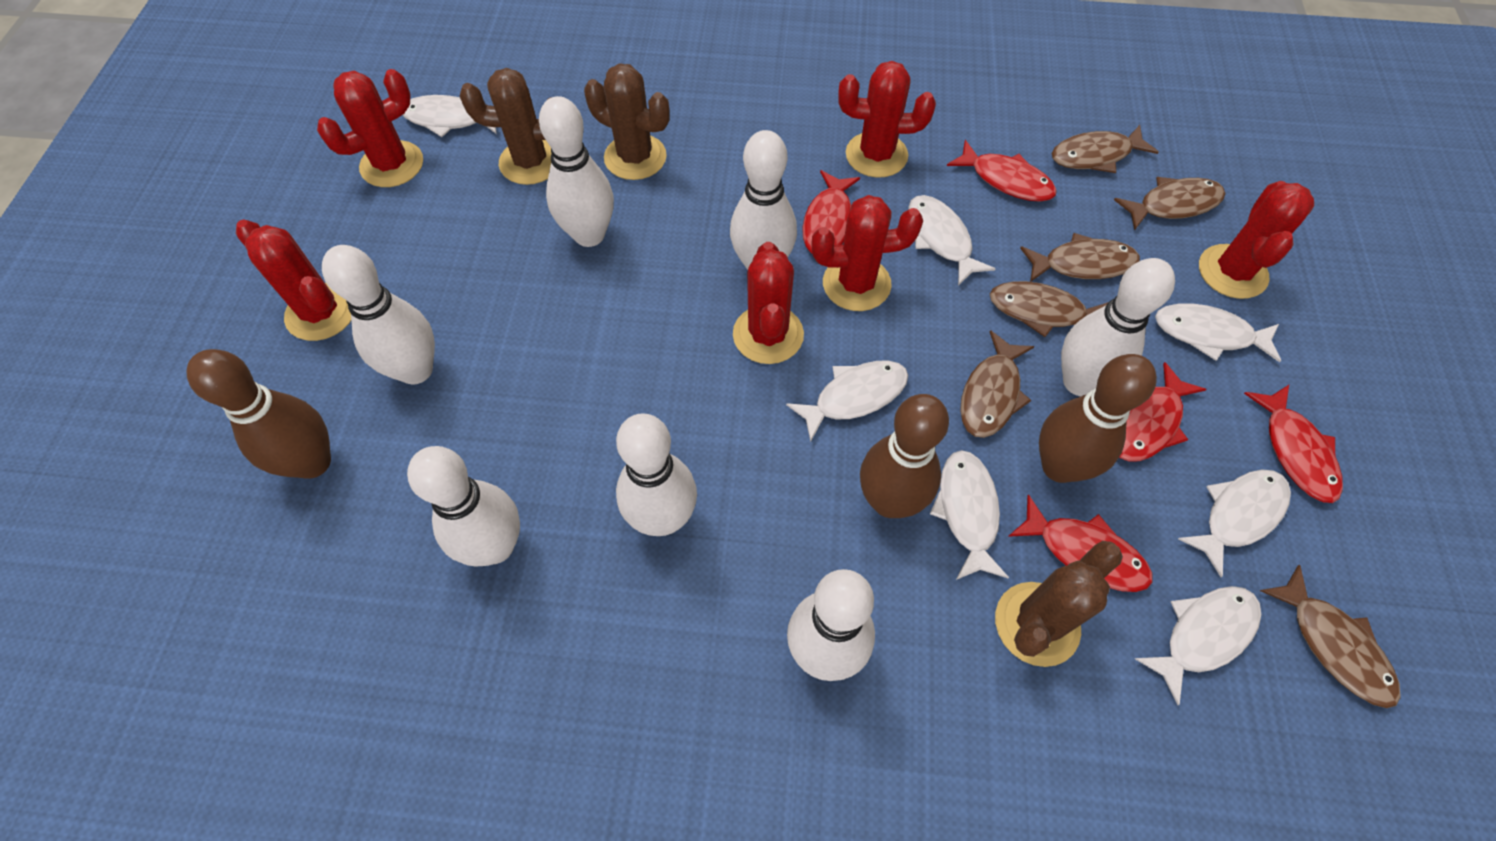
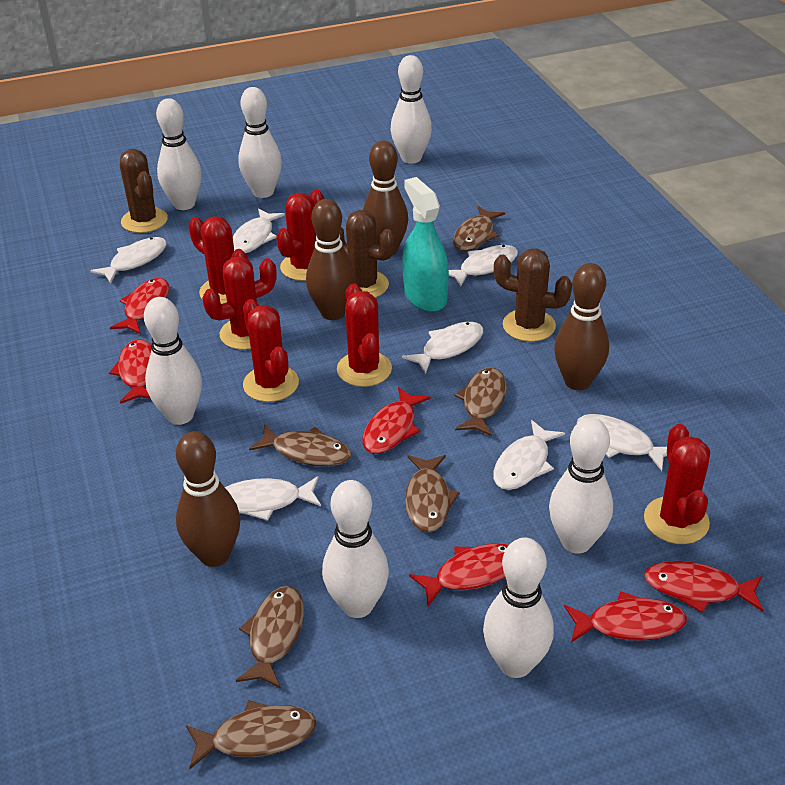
brown bowling pin: 3 -> 4
red fish: 5 -> 6
turquoise spray bottle: 0 -> 1

